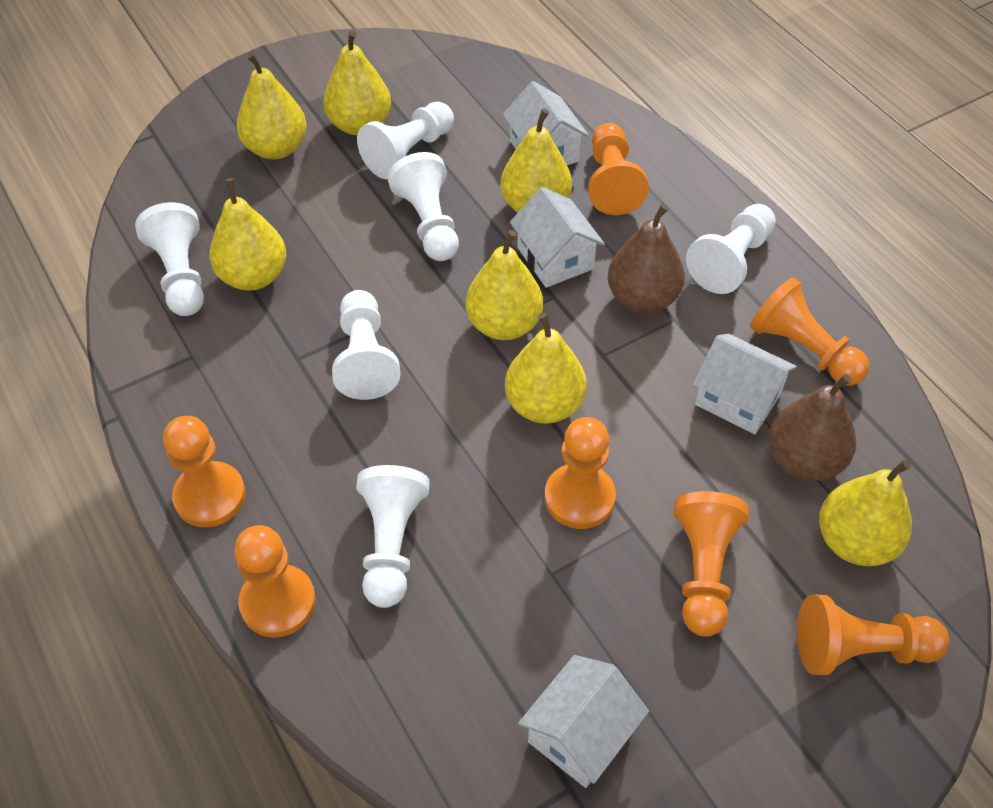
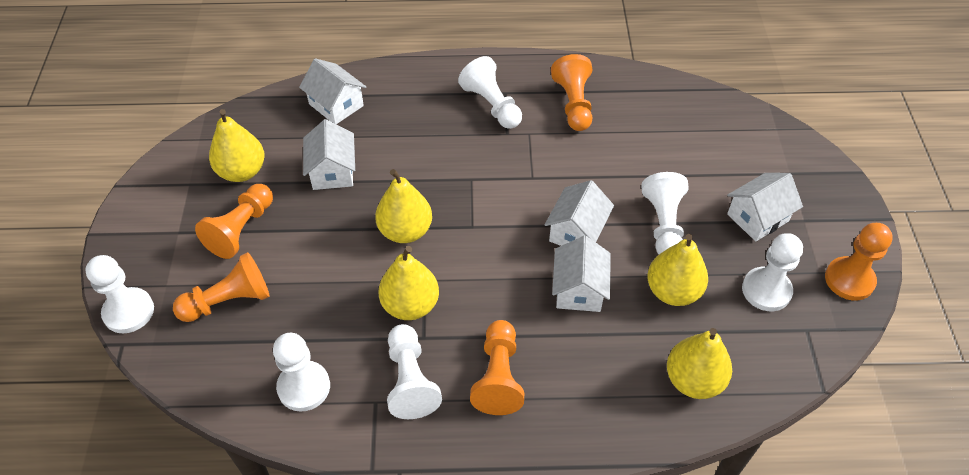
brown pear: 2 -> 0
orange pawn: 7 -> 5
white house: 4 -> 5
yellow pear: 7 -> 5

